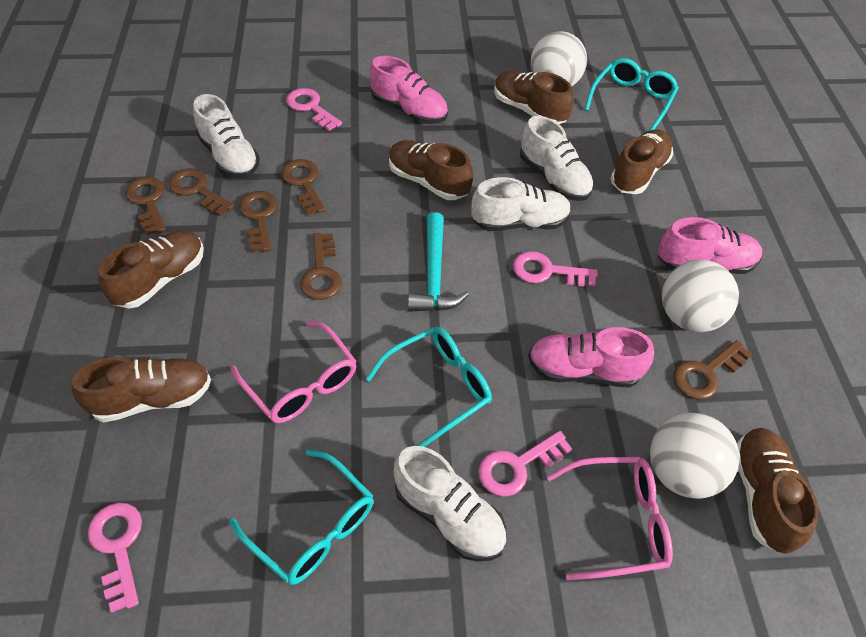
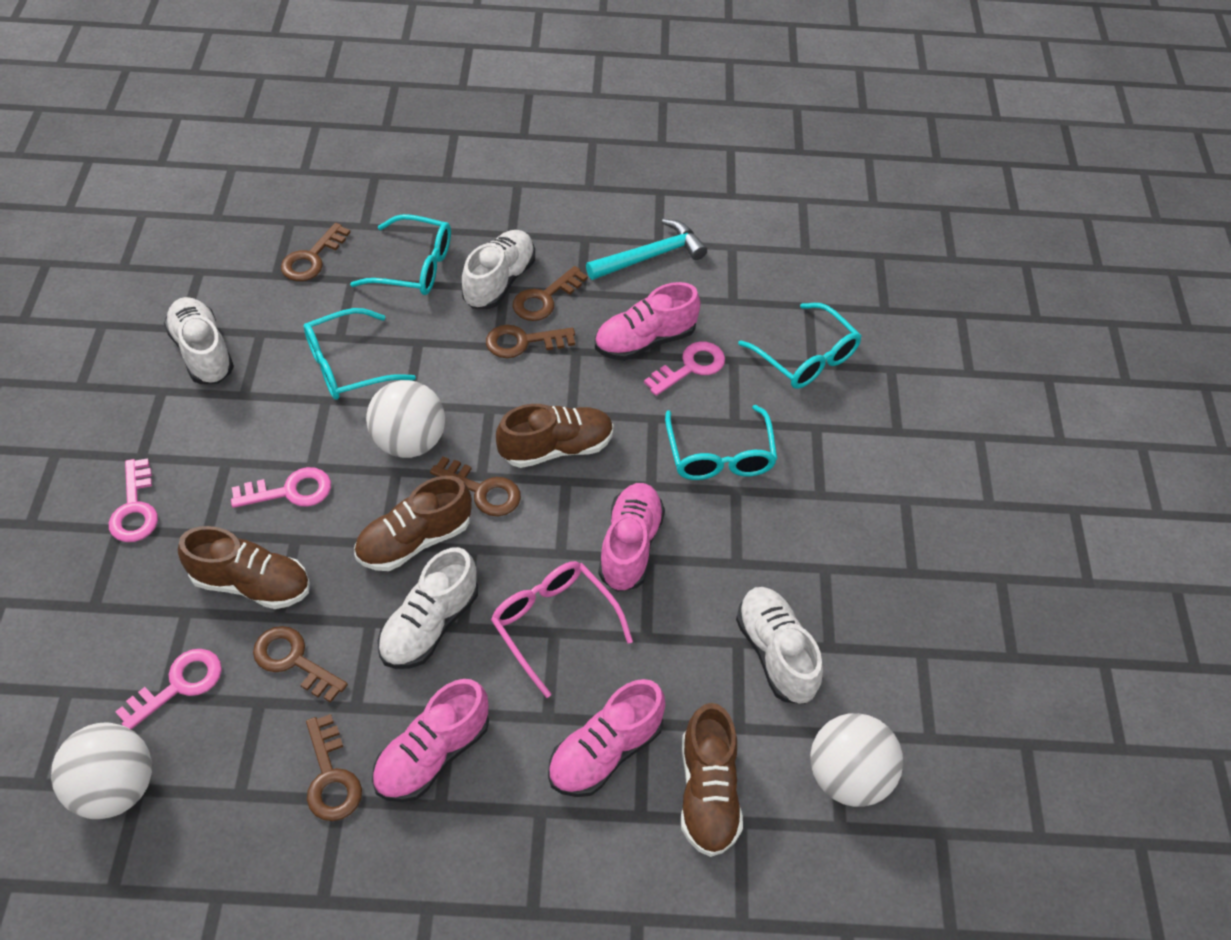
brown shoe: 6 -> 4
pink glasses: 2 -> 1
pink shoe: 3 -> 4
turquoise glasses: 3 -> 4

